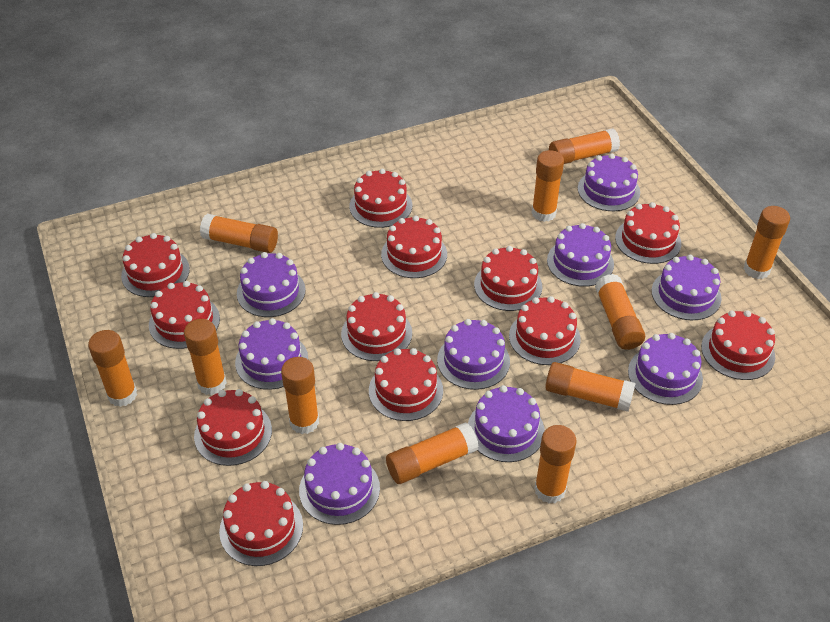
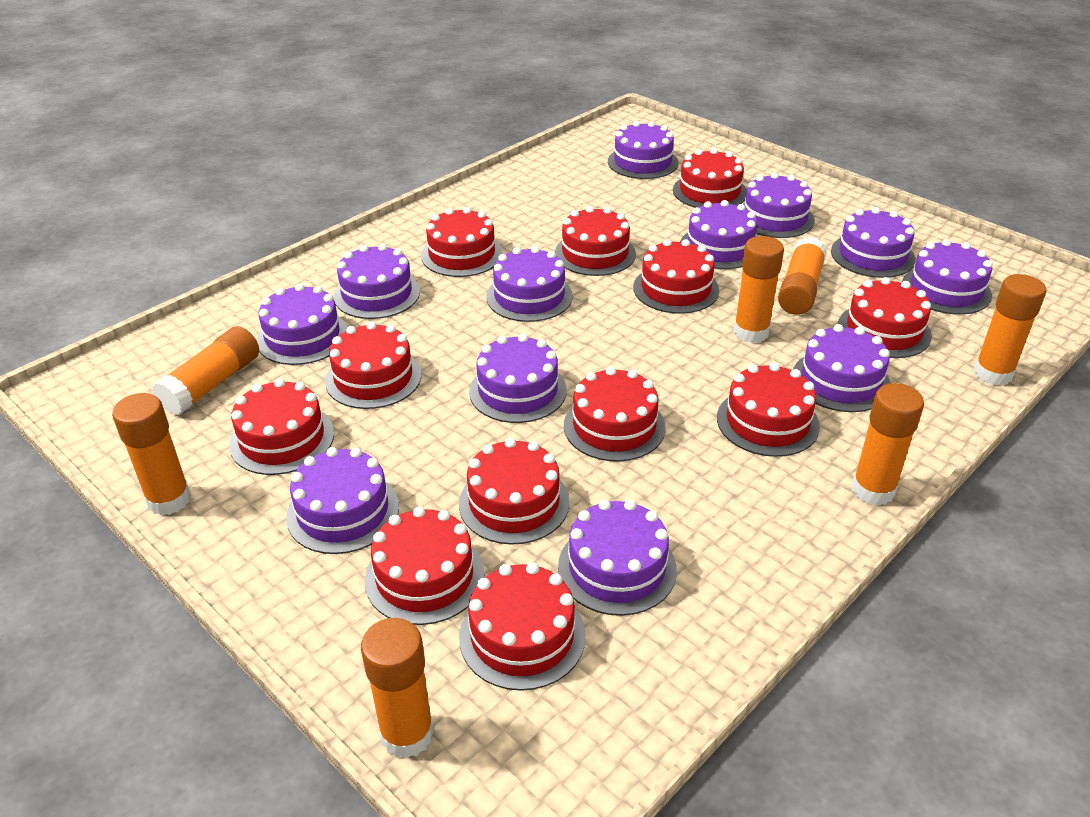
orange glue stick: 11 -> 7
purple cake: 9 -> 12

